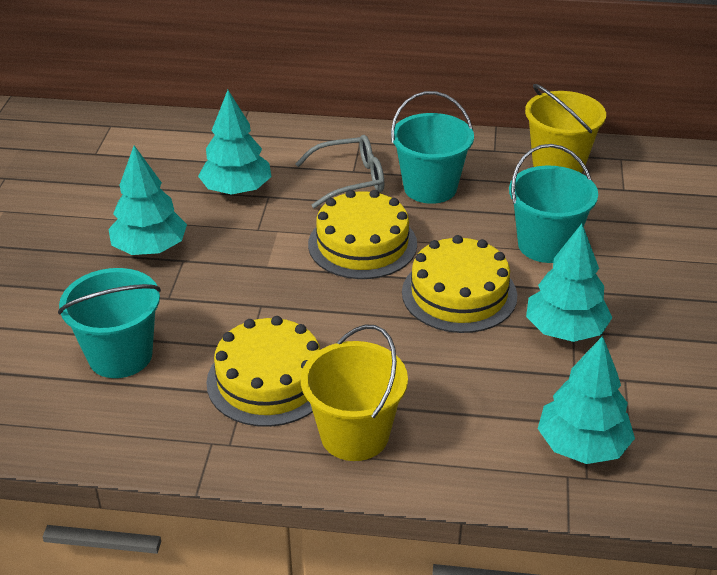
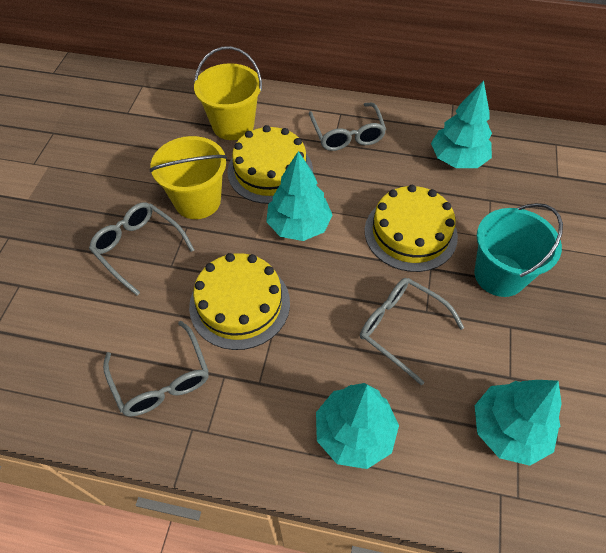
grey glasses: 1 -> 4
turquoise bucket: 3 -> 1

